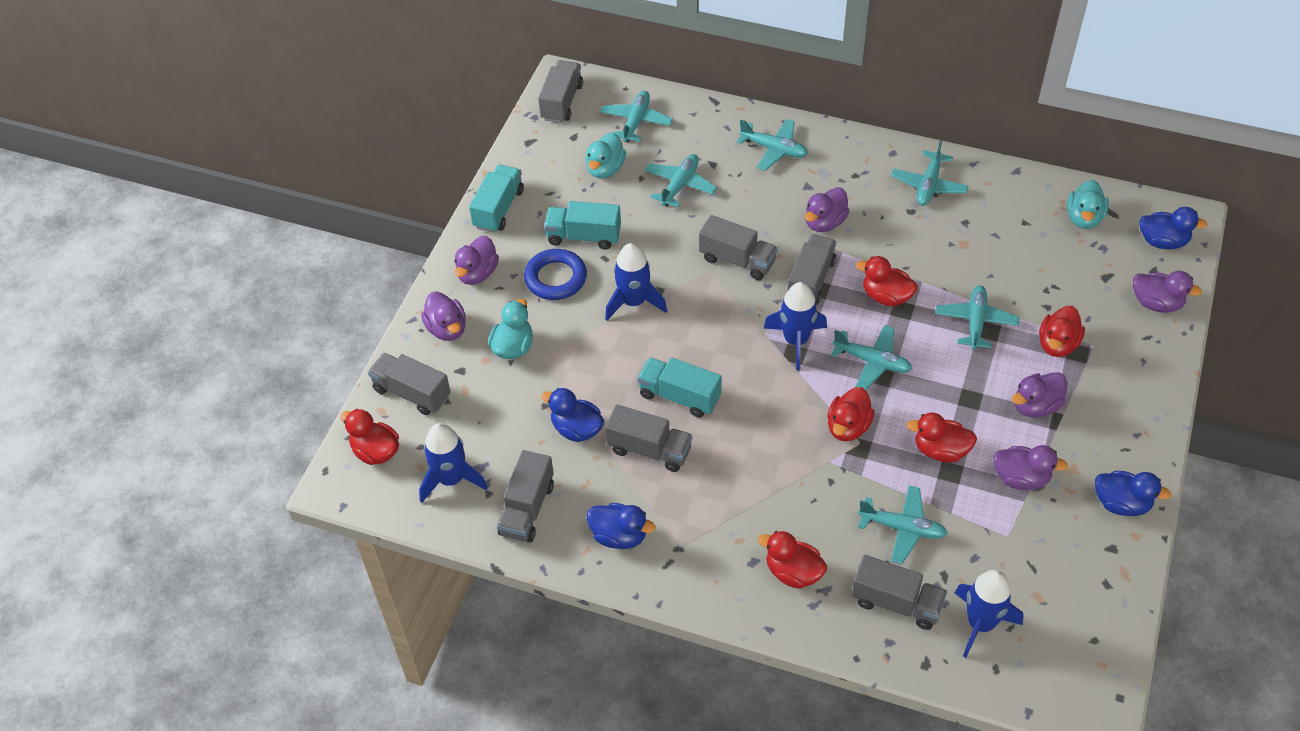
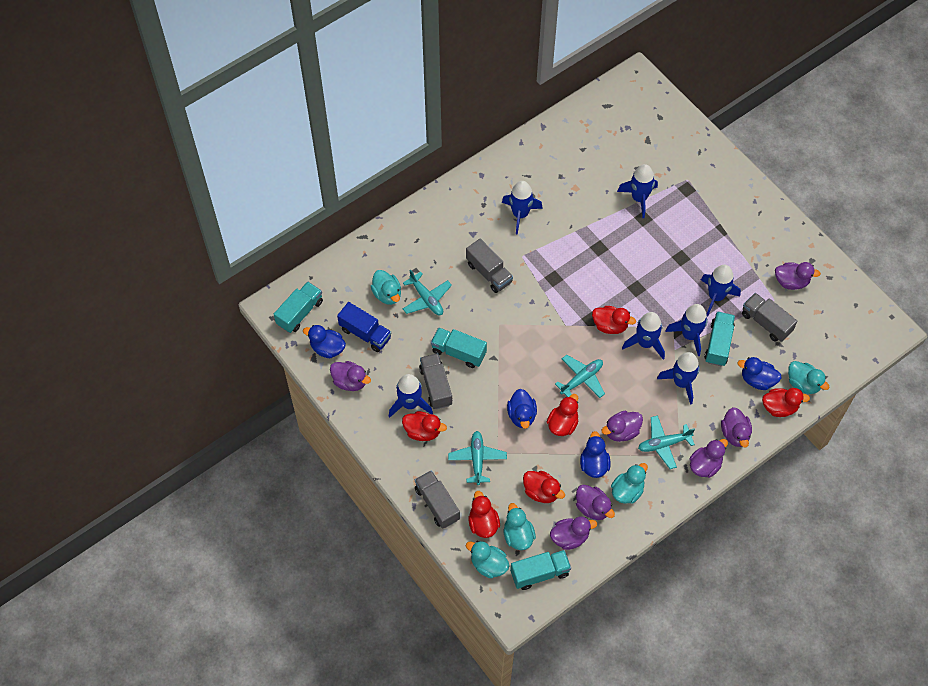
blue ring: 1 -> 0
blue rocket: 4 -> 7
blue truck: 0 -> 1
grey truck: 7 -> 4
purple duck: 6 -> 7
turquoise duck: 3 -> 5
turquoise plane: 7 -> 4
turquoise truck: 3 -> 4

